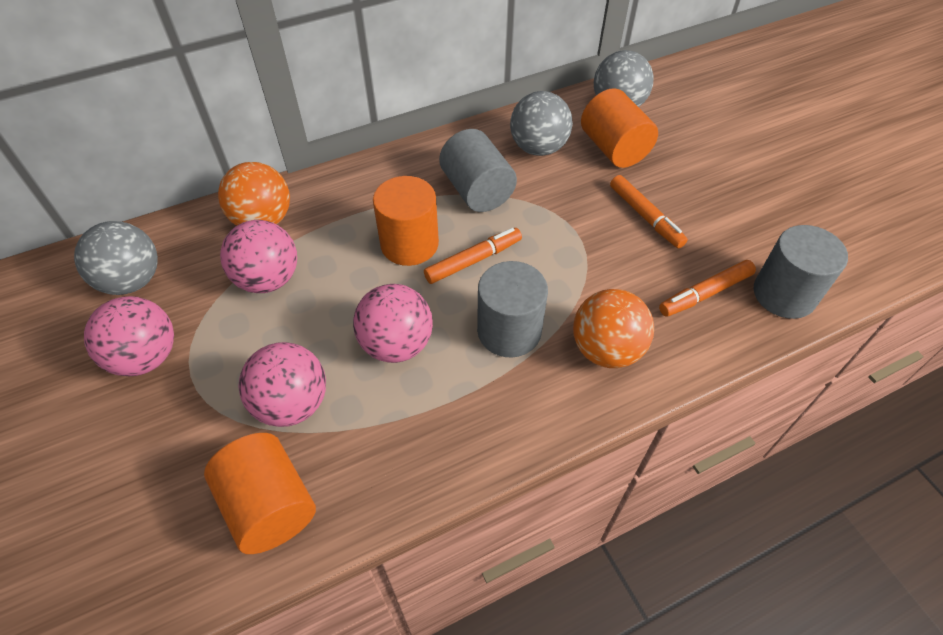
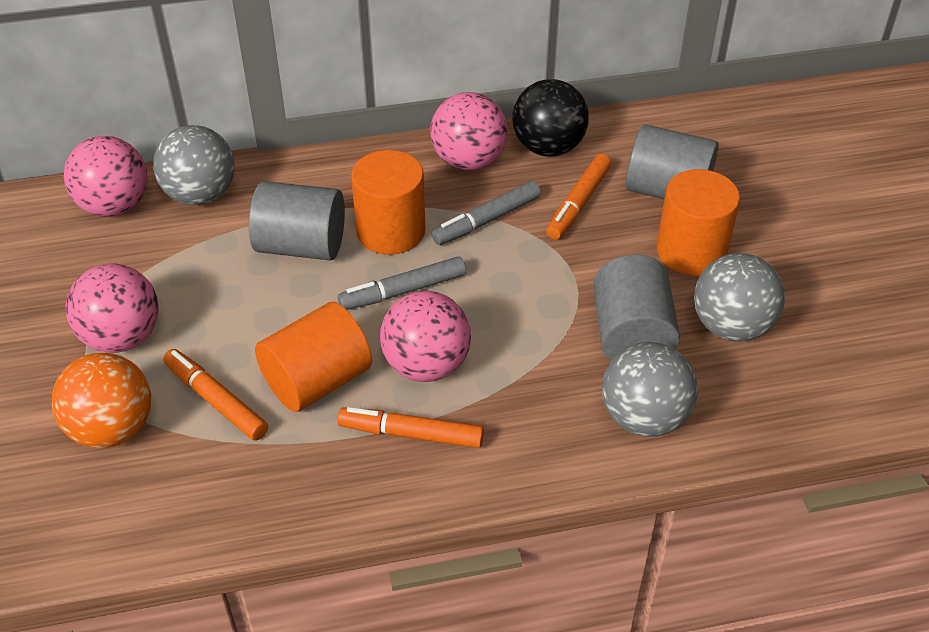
black ball: 0 -> 1
grey marker: 0 -> 2
orange ball: 2 -> 1

